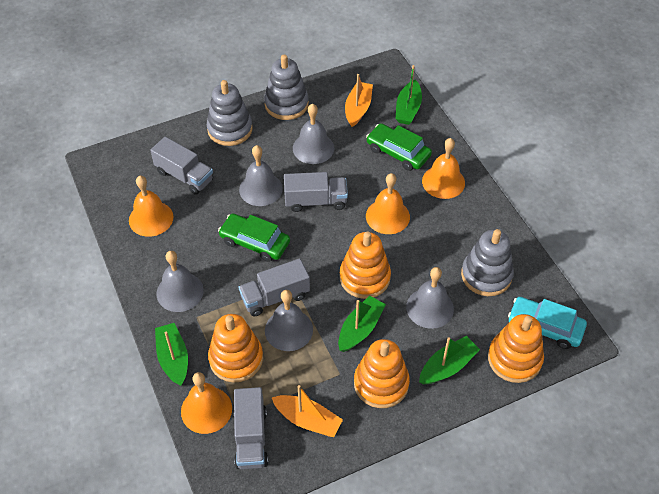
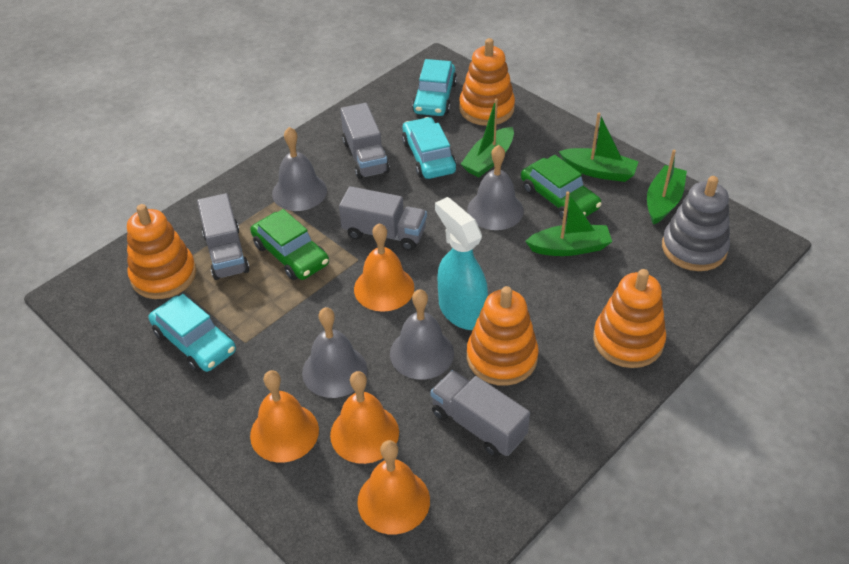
grey bell: 5 -> 4
grey stacking toy: 3 -> 1
orange boat: 2 -> 0
turquoise car: 1 -> 3
turquoise spray bottle: 0 -> 1

